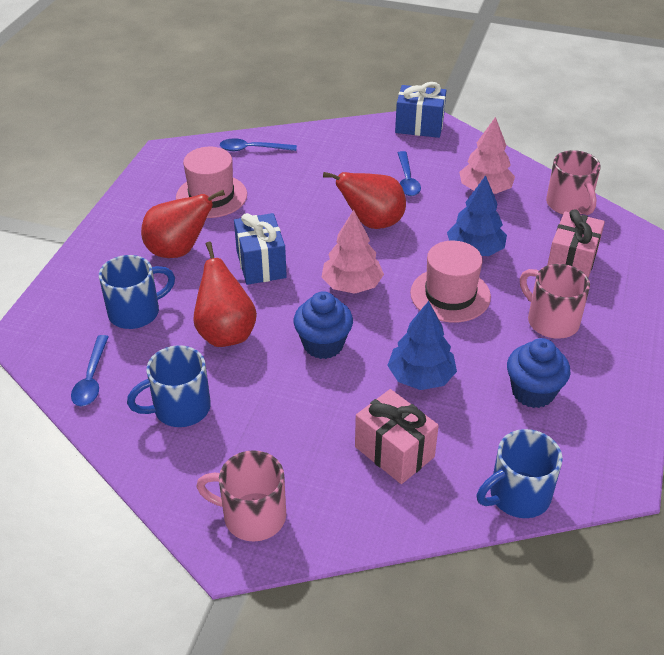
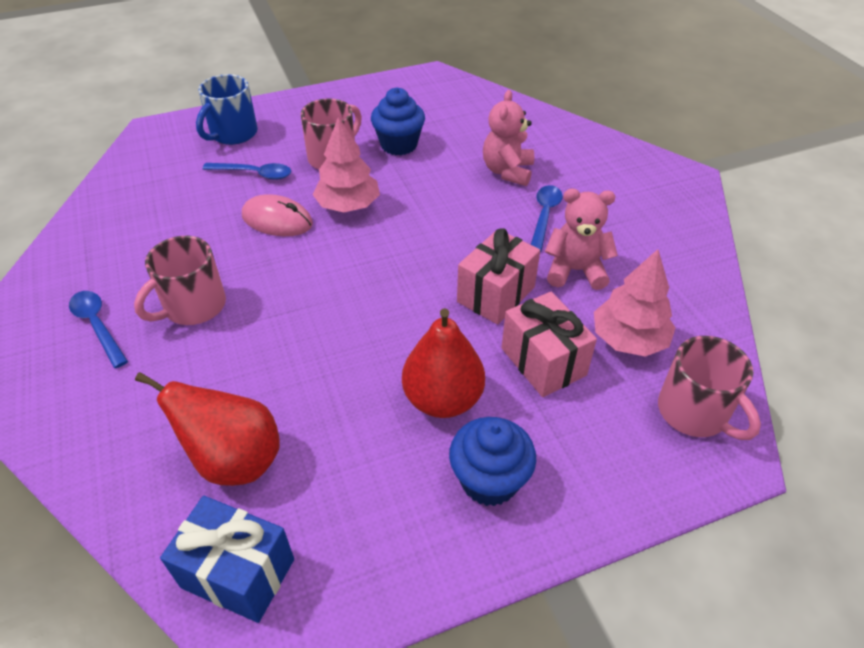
blue gift: 2 -> 1
blue mug: 3 -> 1
blue tree: 2 -> 0
pink hat: 2 -> 0
pink mouse: 0 -> 1
pink teddy bear: 0 -> 2
red pear: 3 -> 2

